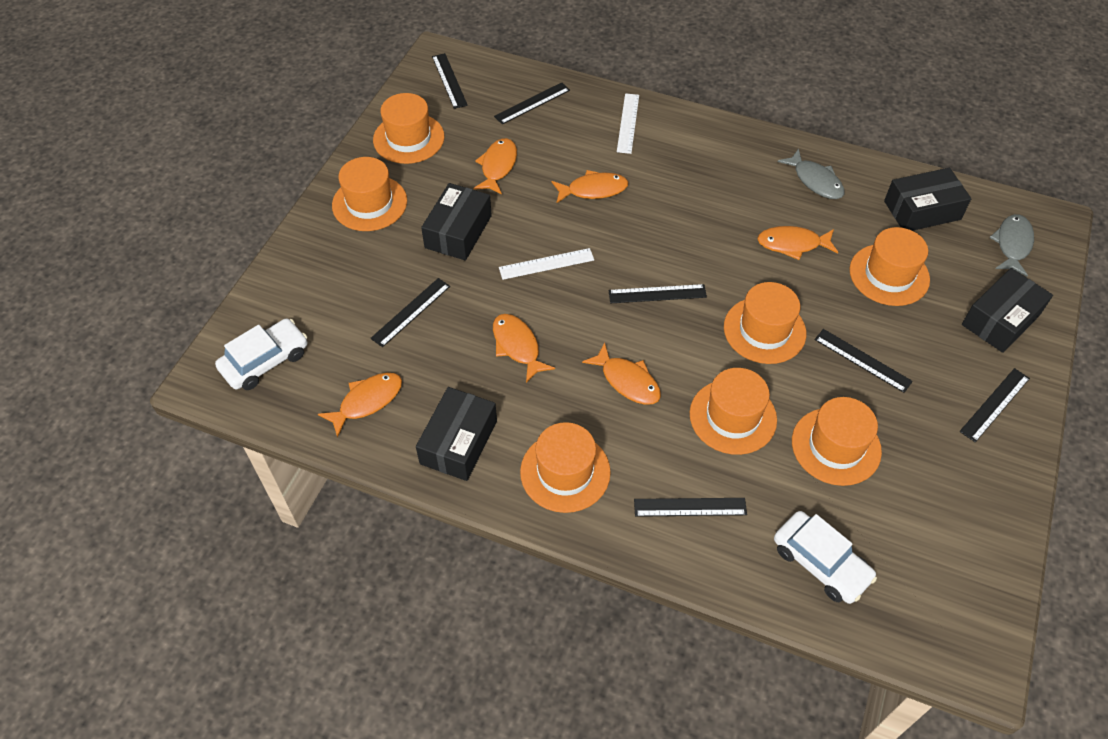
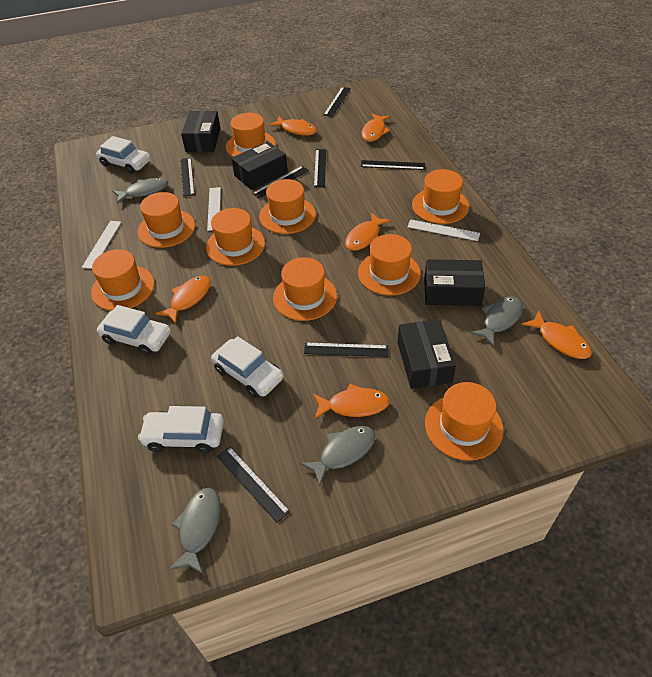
grey fish: 2 -> 4
orange hat: 7 -> 9
white car: 2 -> 4
white ruler: 2 -> 3

